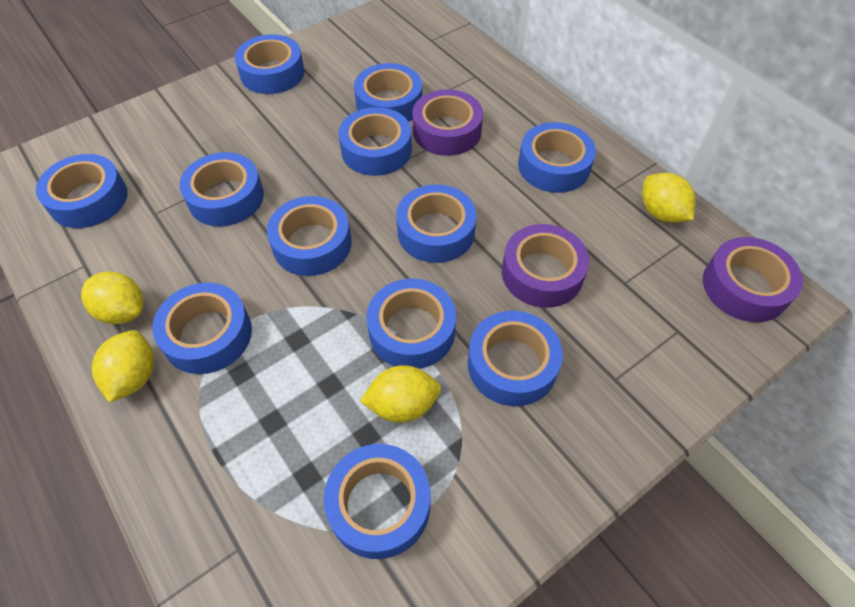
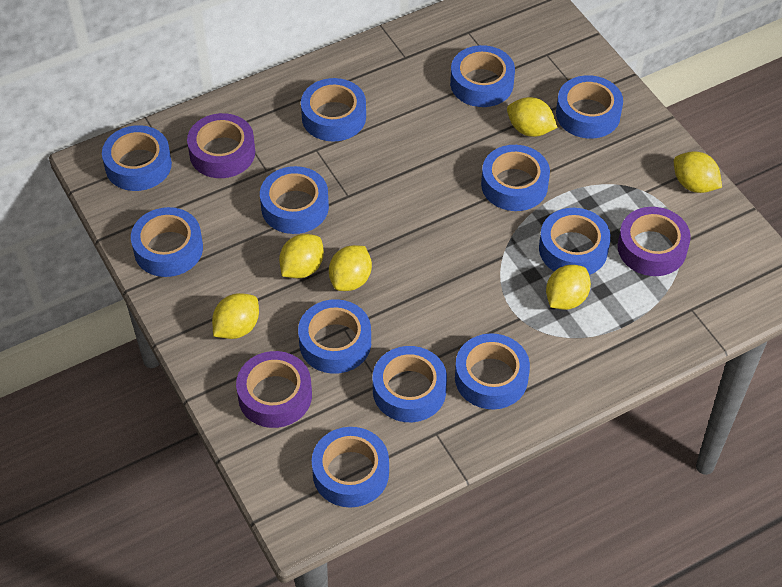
yellow lemon: 4 -> 6

